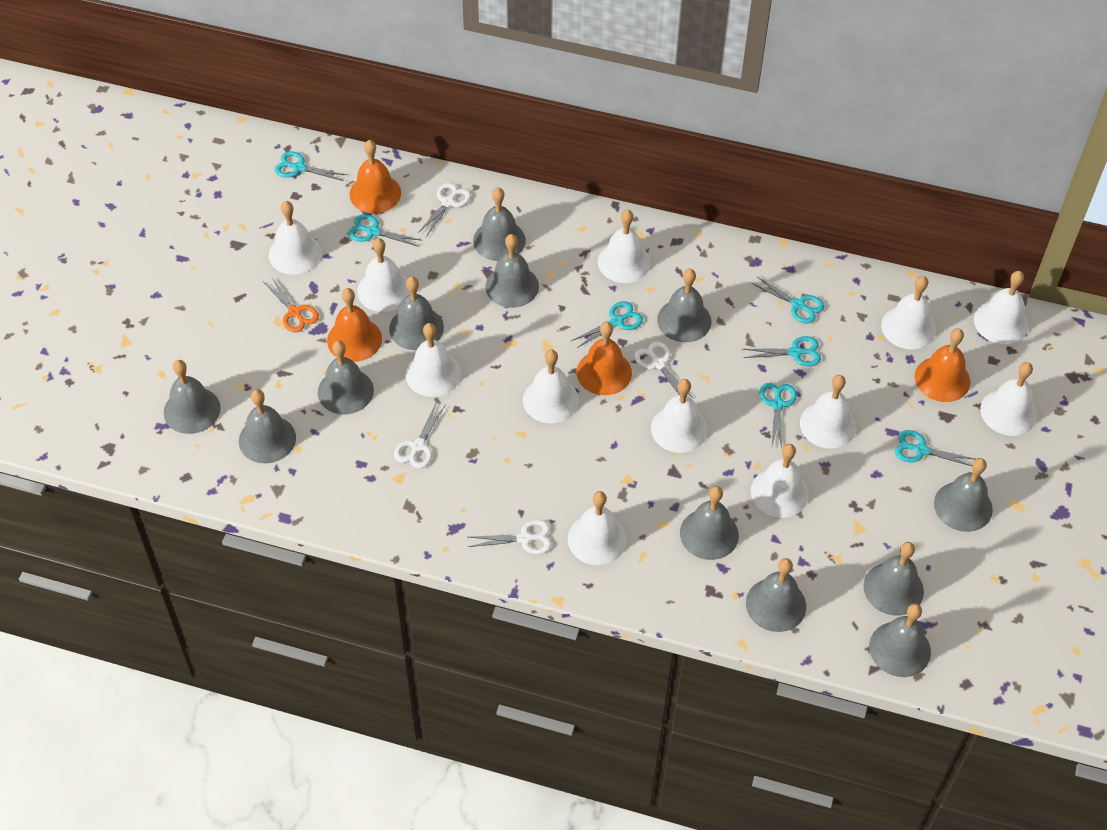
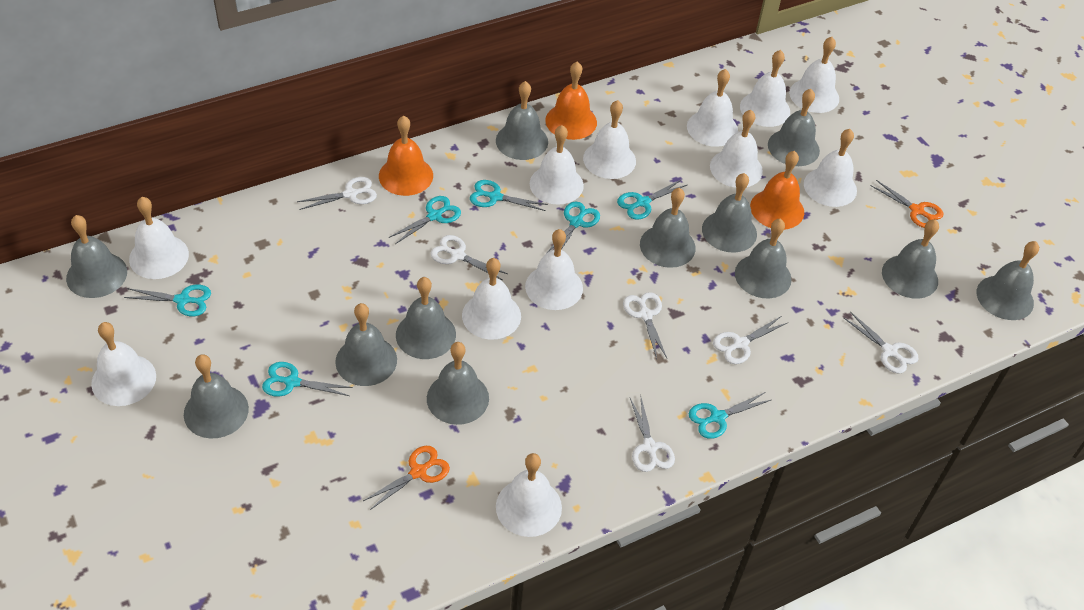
orange bell: 4 -> 3
orange scissors: 1 -> 2
white scissors: 4 -> 6

